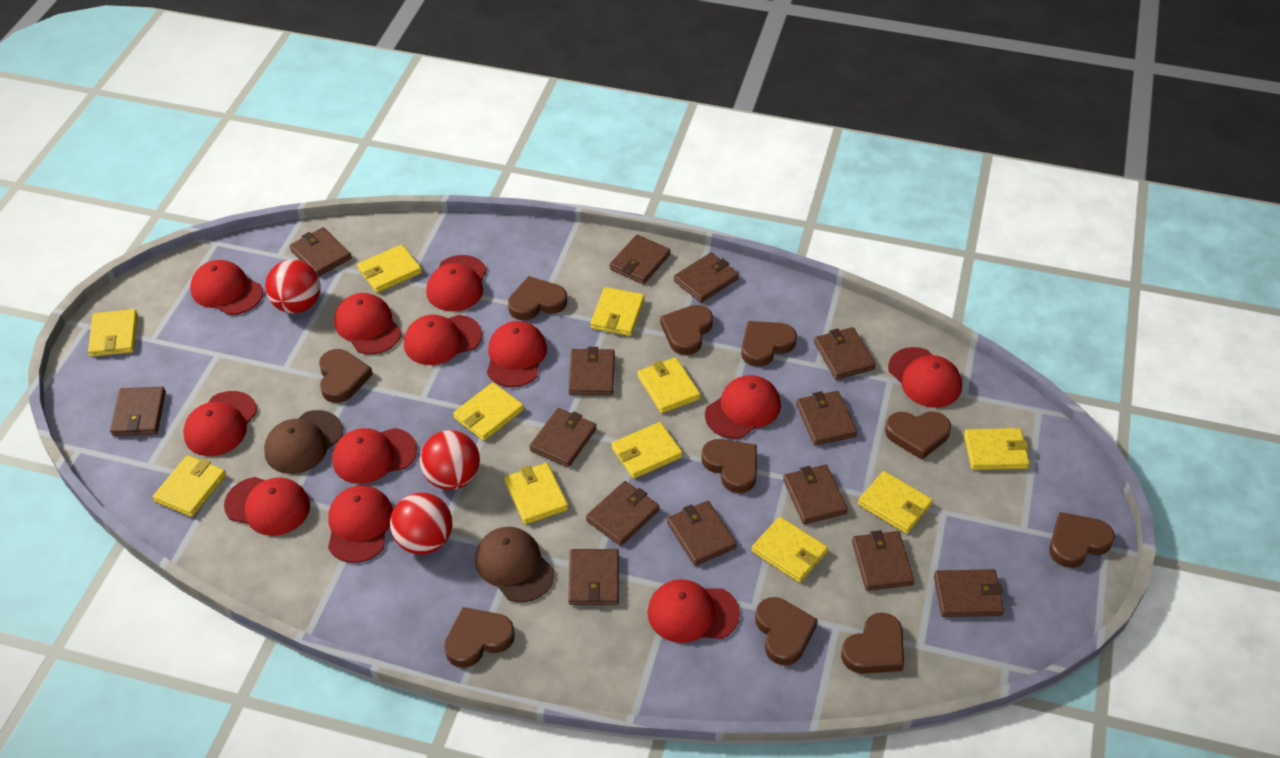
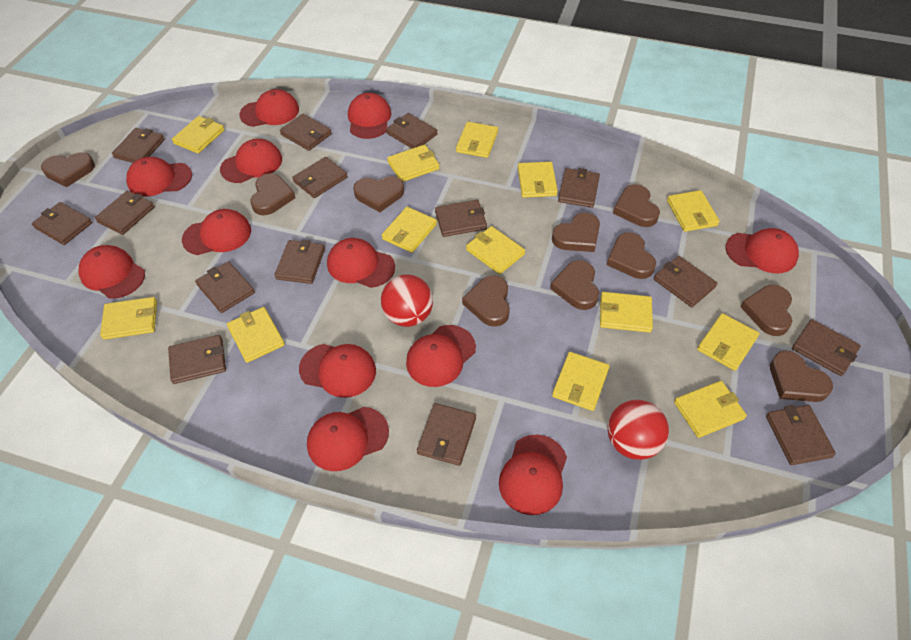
brown cap: 2 -> 0
brown wallet: 14 -> 15
red ball: 3 -> 2
yellow wallet: 11 -> 13

